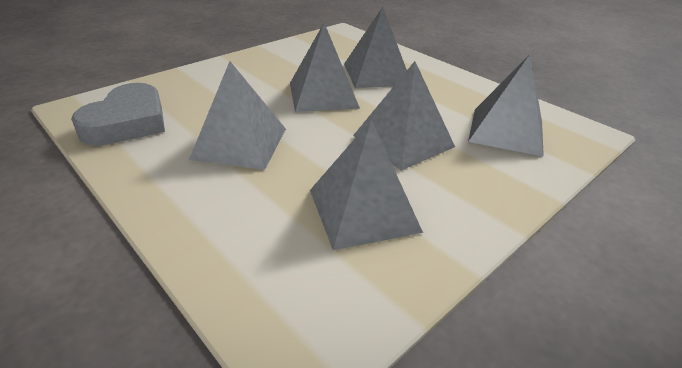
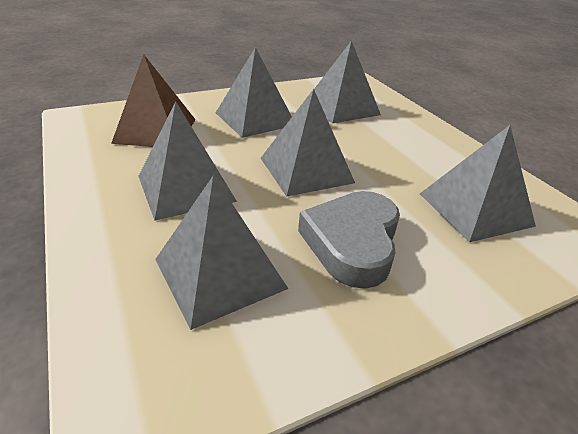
brown pyramid: 0 -> 1

